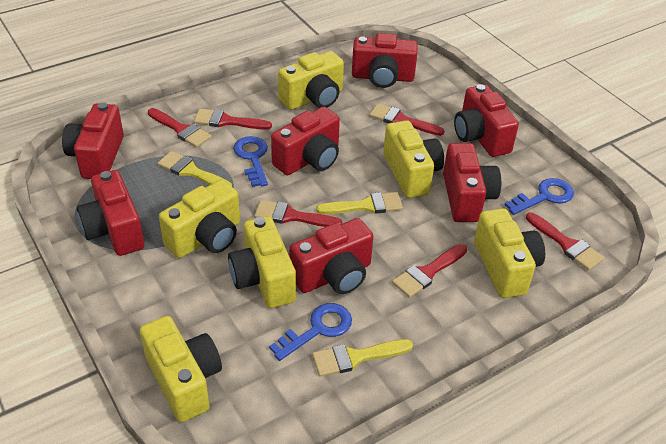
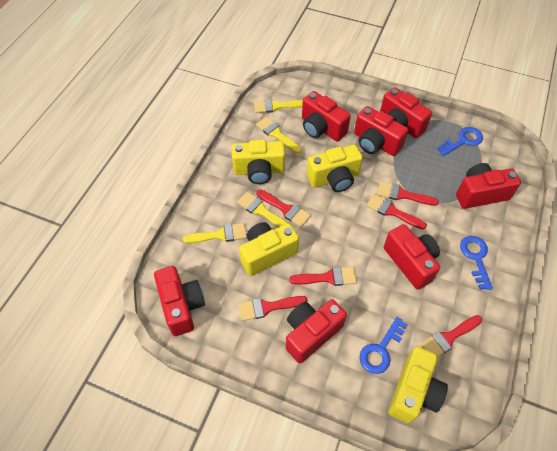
yellow brush: 3 -> 4
yellow camera: 6 -> 4

